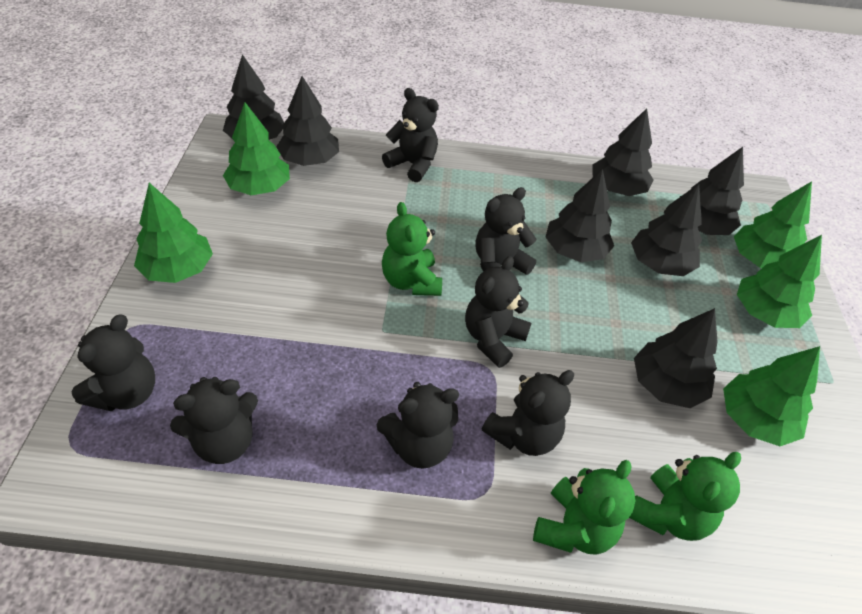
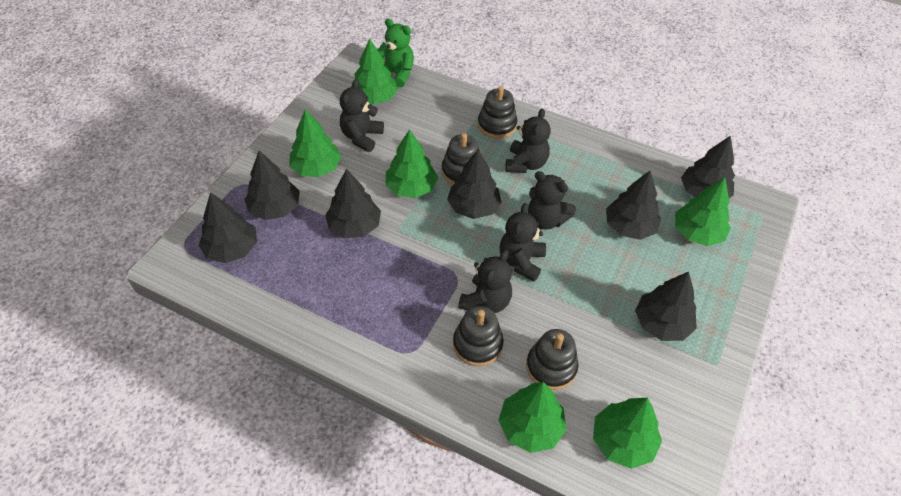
black stacking toy: 0 -> 4
black teddy bear: 7 -> 5
green teddy bear: 3 -> 1
green tree: 5 -> 6

